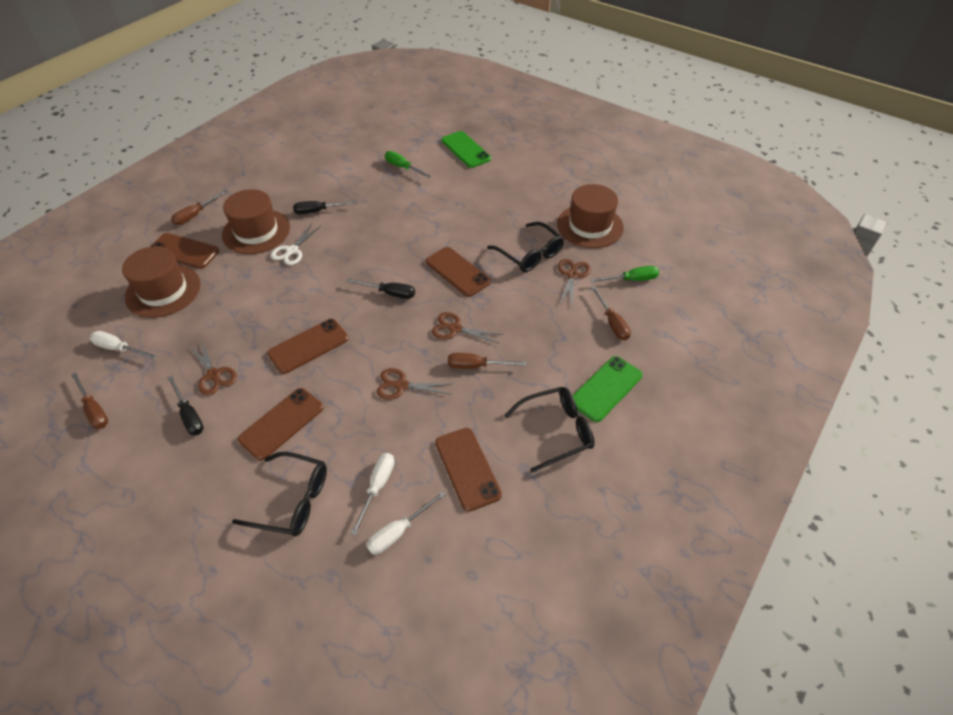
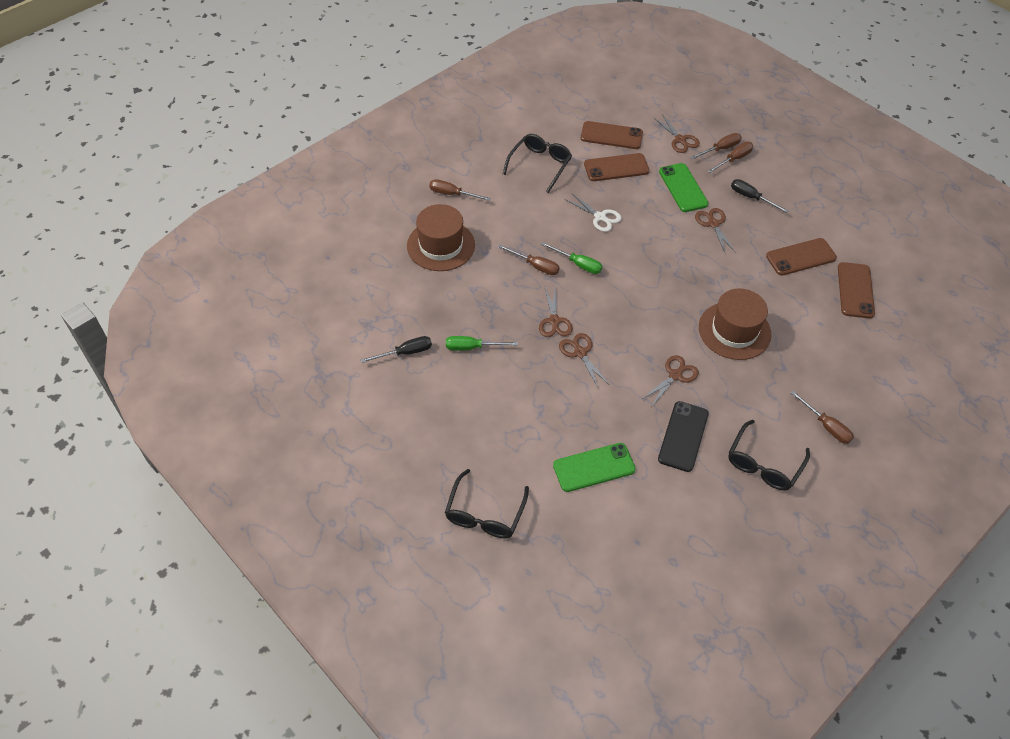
black phone: 0 -> 1
black screwdriver: 3 -> 2
brown hat: 3 -> 2
brown phone: 5 -> 4
brown scissors: 4 -> 5
brown screwdriver: 4 -> 5
white screwdriver: 3 -> 0

